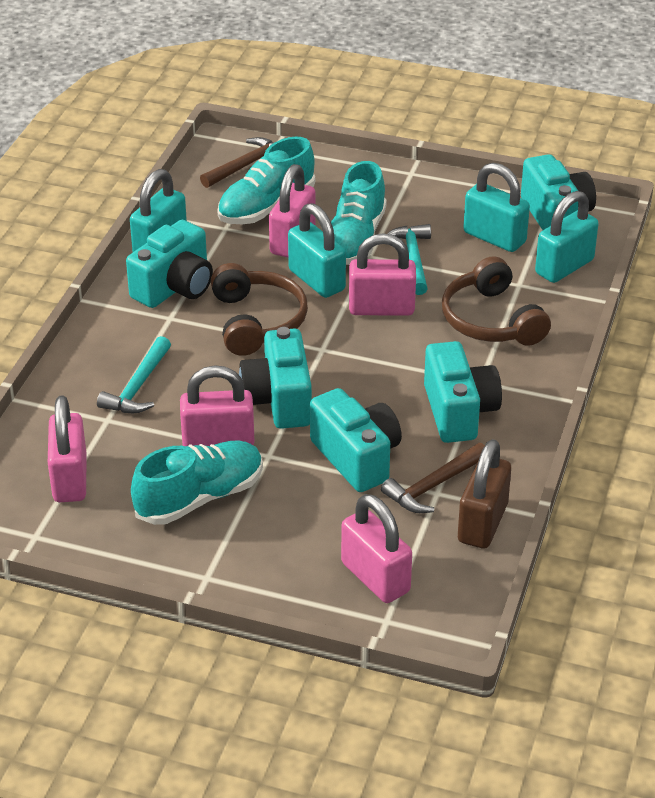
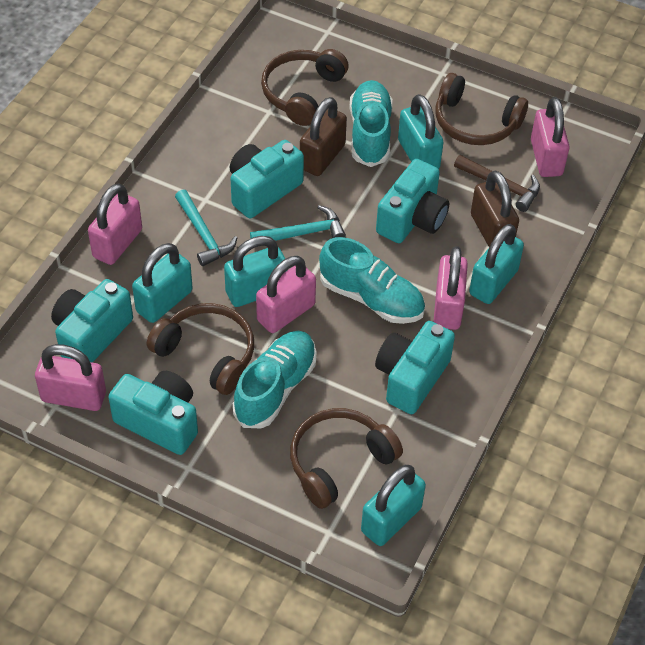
brown hammer: 2 -> 1
brown headphones: 2 -> 4
brown padlock: 1 -> 2
turquoise padlock: 4 -> 5

